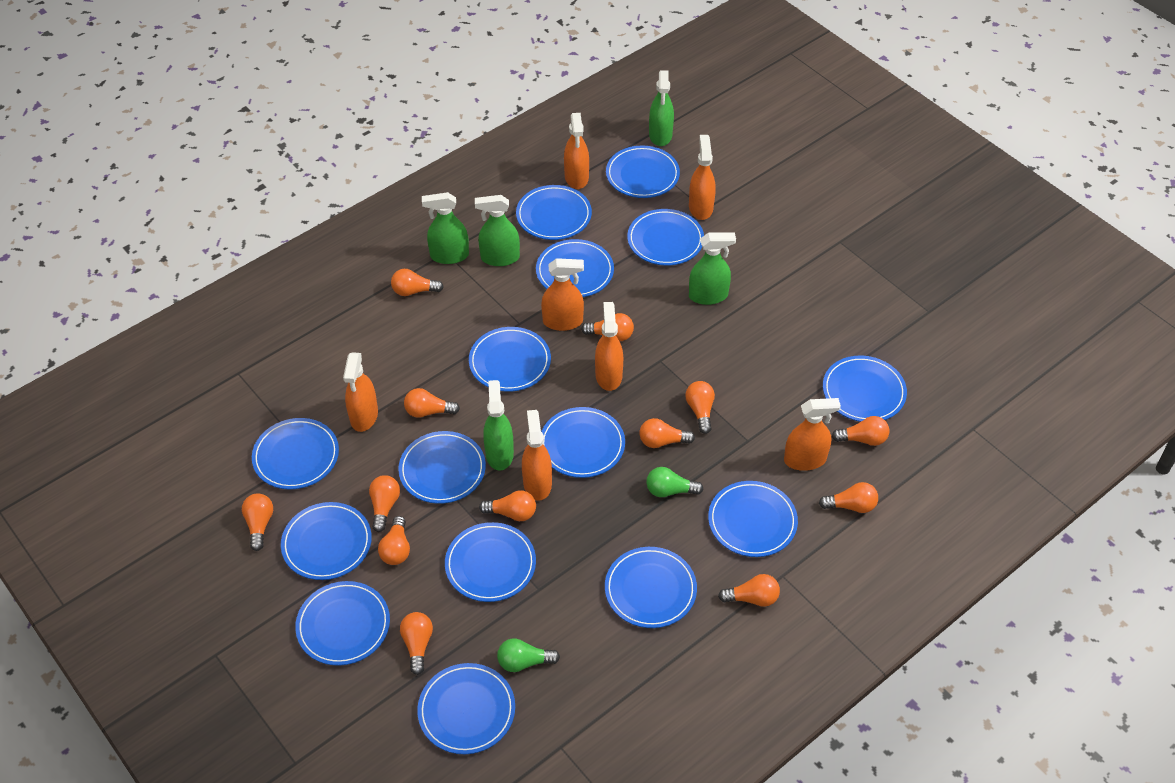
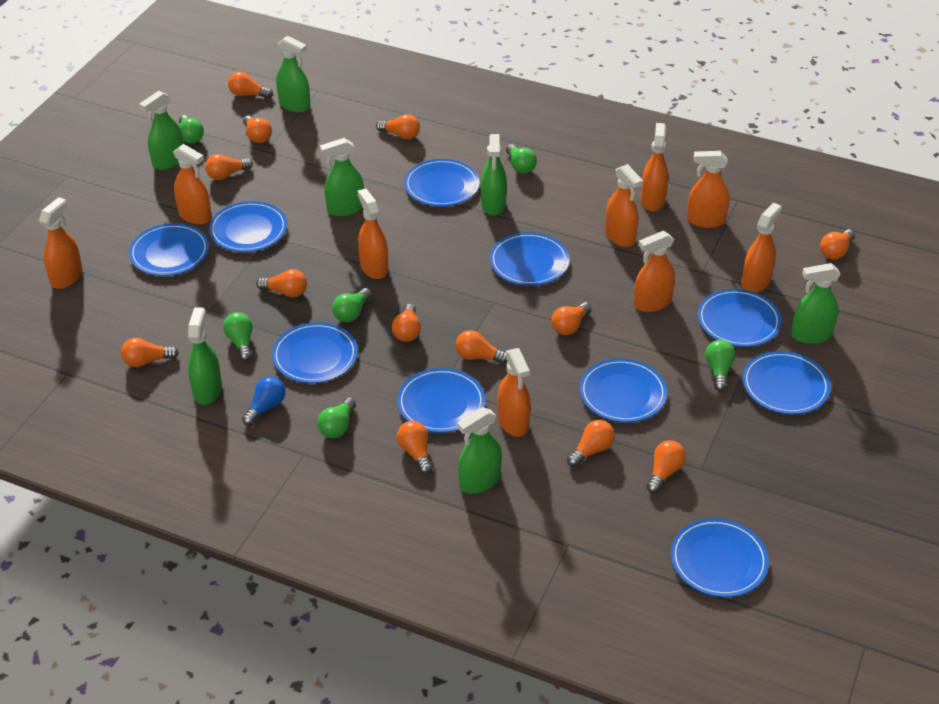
blue light bulb: 0 -> 1
blue plate: 15 -> 10
green light bulb: 2 -> 6
green spray bottle: 5 -> 7
orange spray bottle: 7 -> 9

